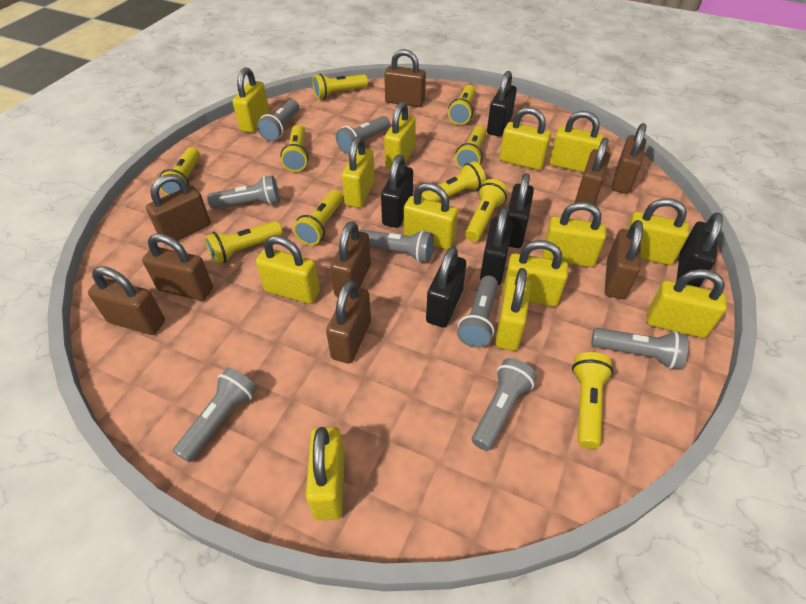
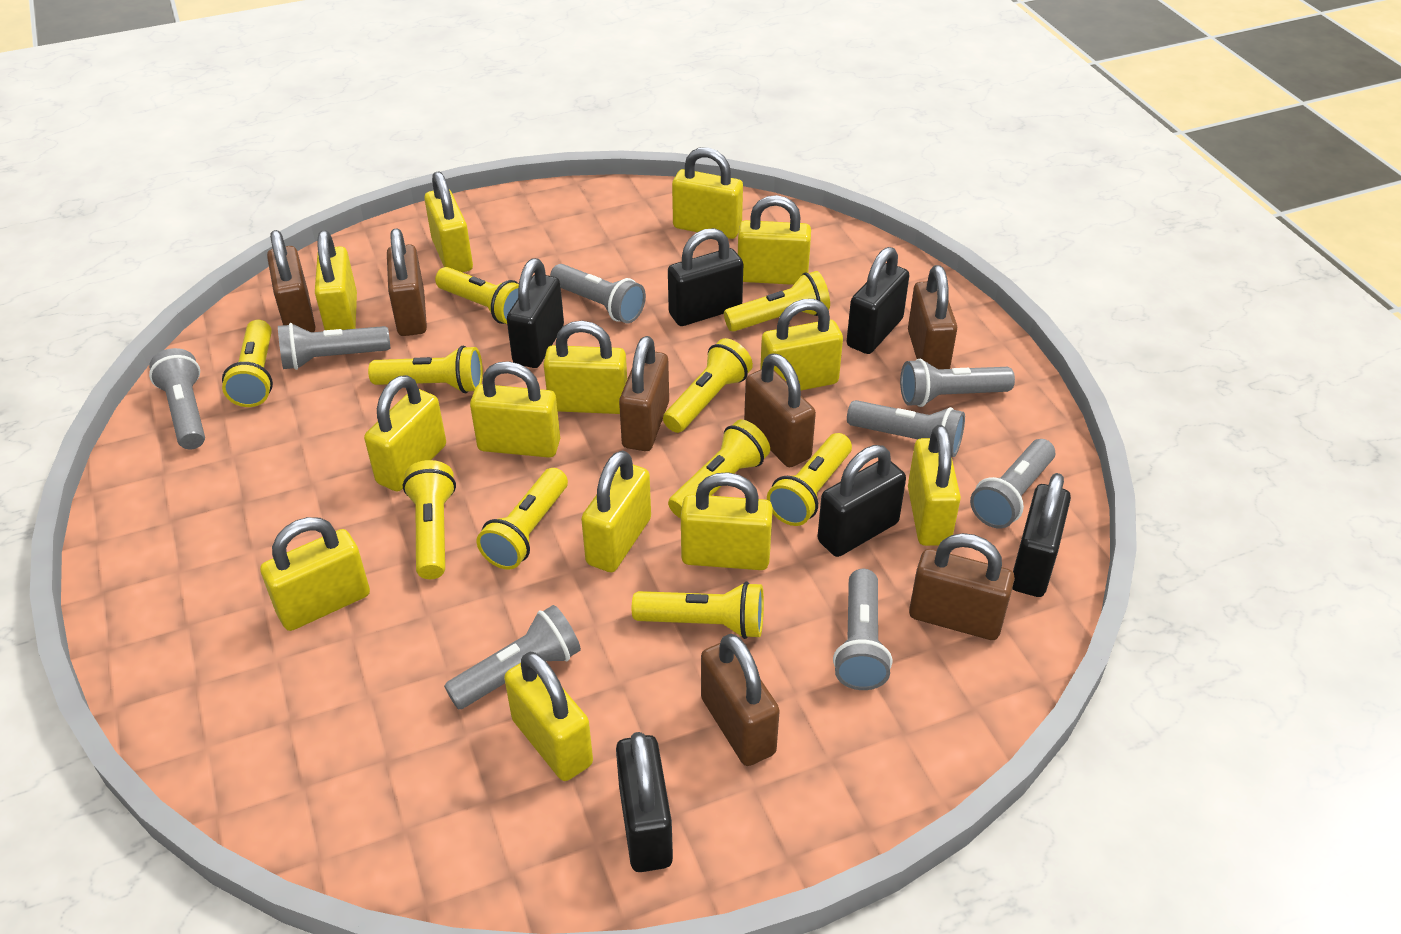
brown padlock: 9 -> 7

